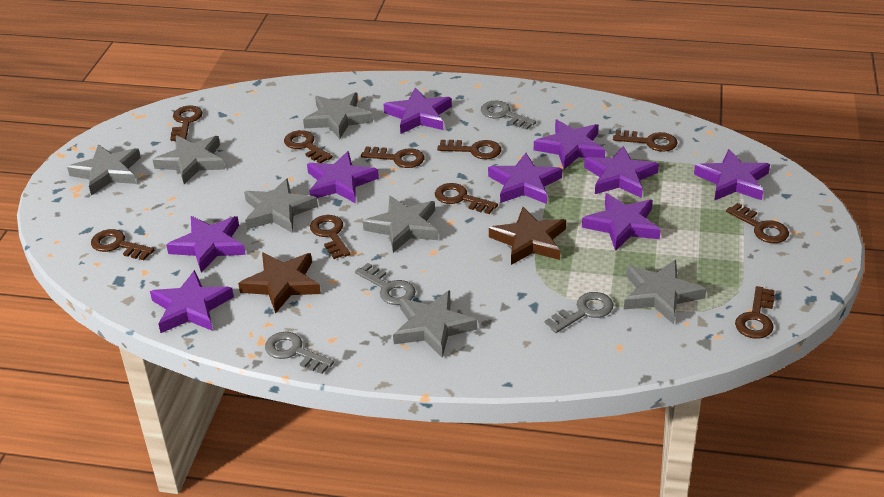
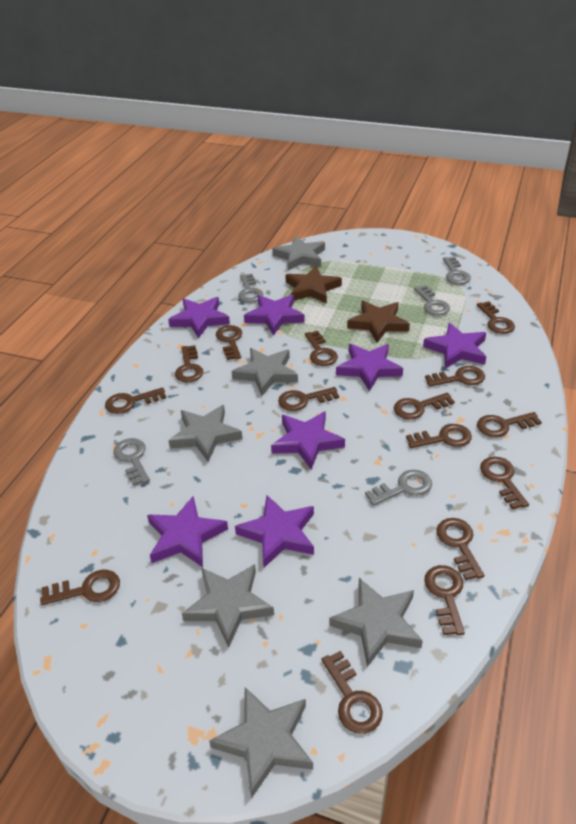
brown key: 10 -> 15
grey key: 4 -> 5
grey star: 7 -> 6
purple star: 9 -> 7

